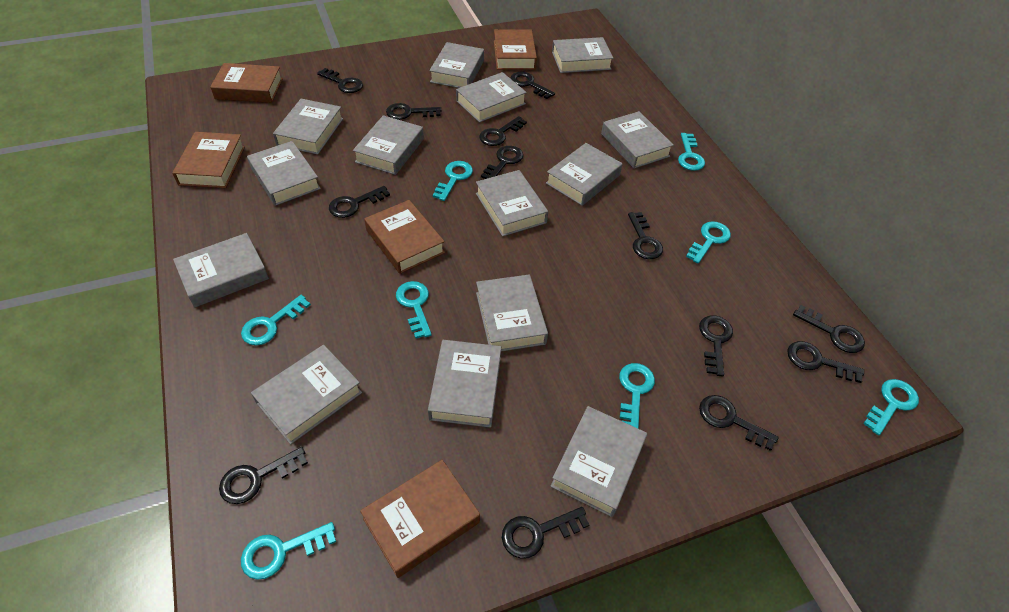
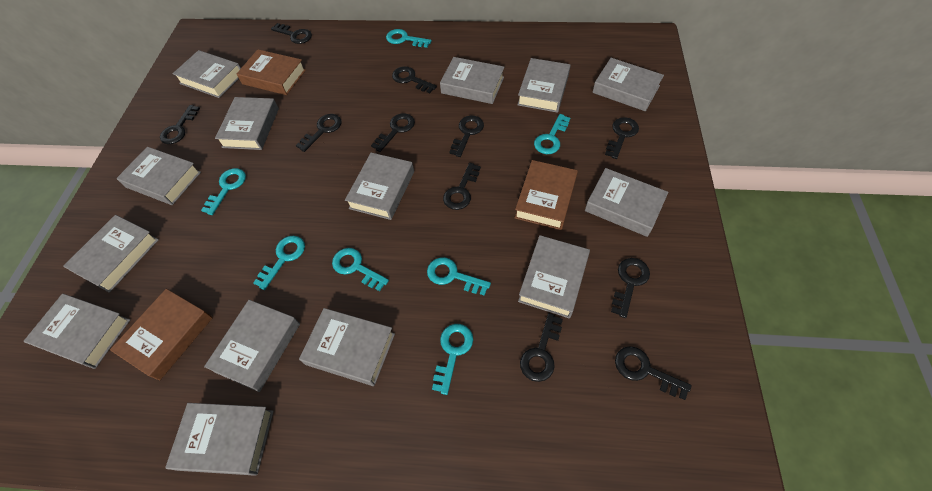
black key: 13 -> 11
brown book: 5 -> 3
turquoise key: 8 -> 7

